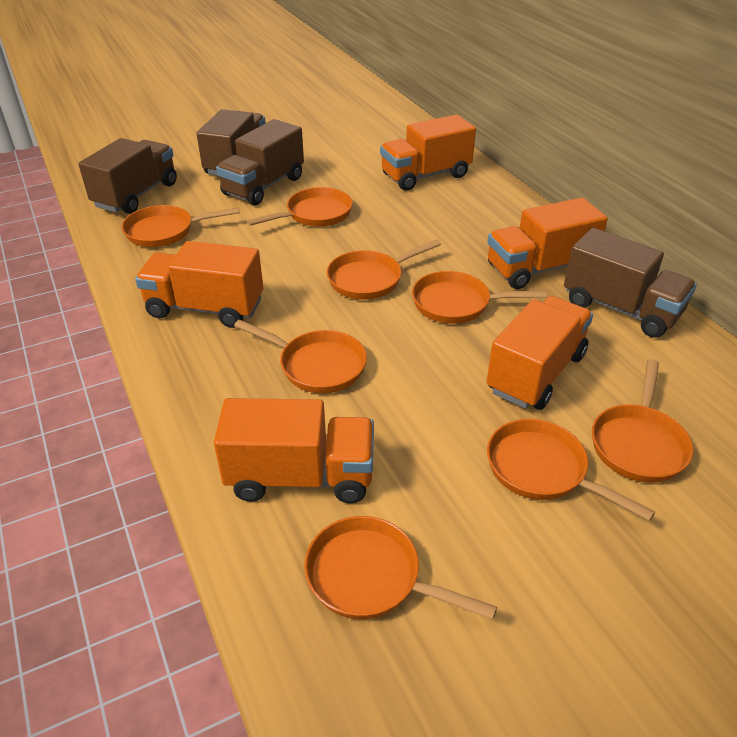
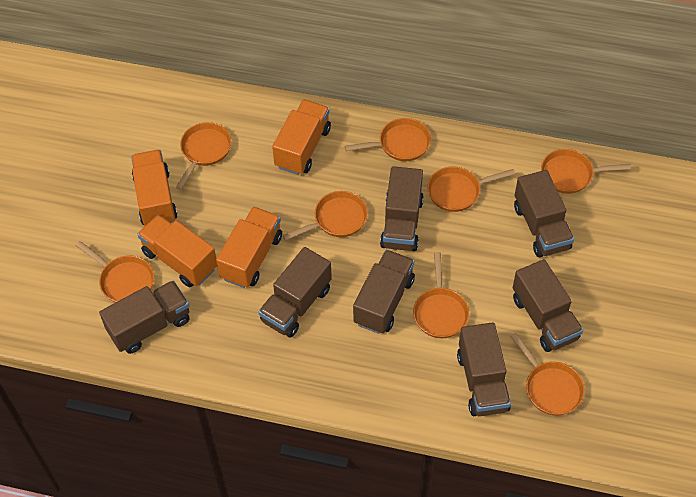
brown truck: 4 -> 7
orange truck: 5 -> 4

